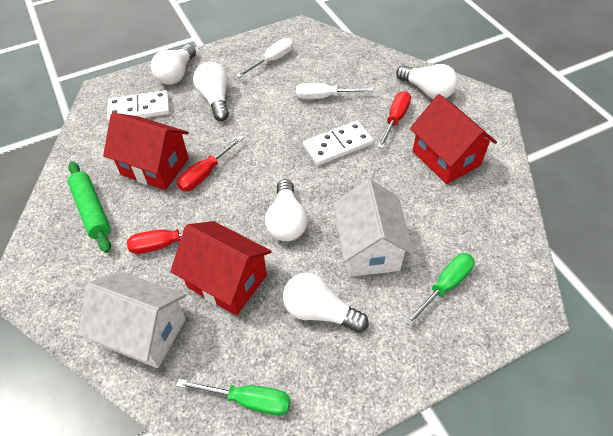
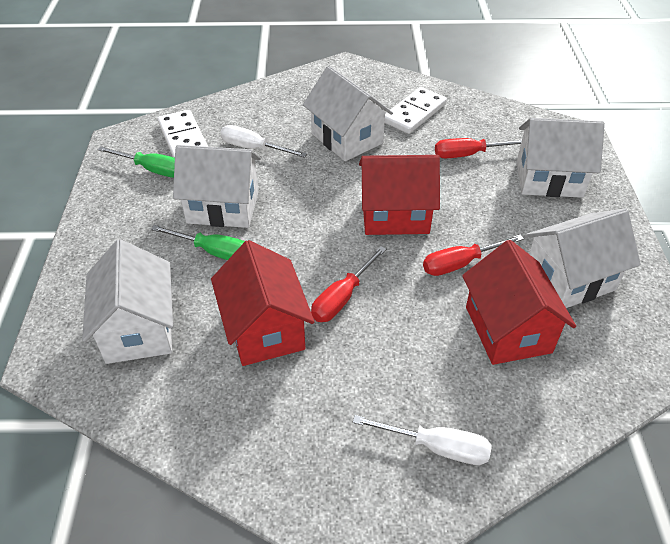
green rolling pin: 1 -> 0
white house: 2 -> 5
white light bulb: 5 -> 0

